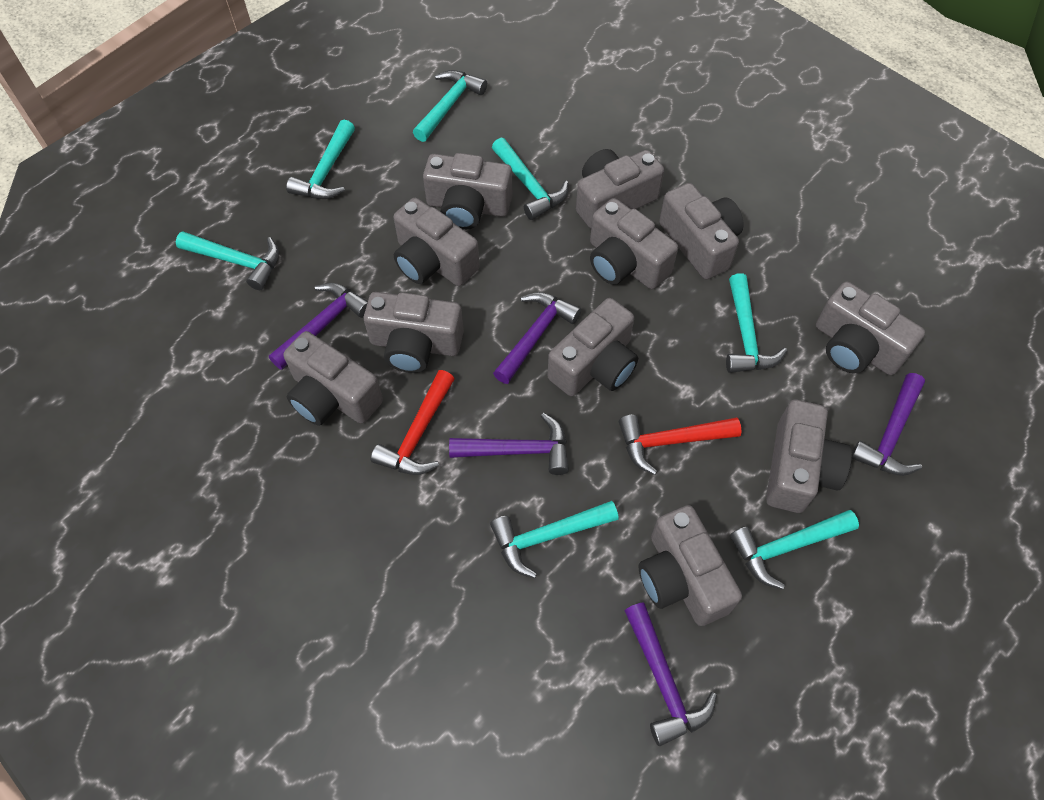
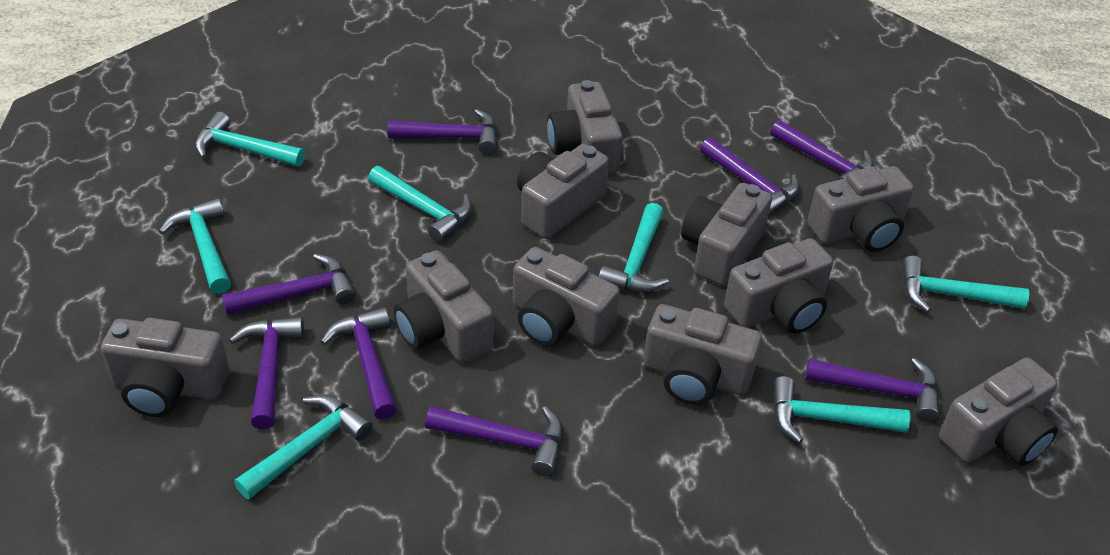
grey camera: 11 -> 10
purple hammer: 5 -> 8
red hammer: 2 -> 0

